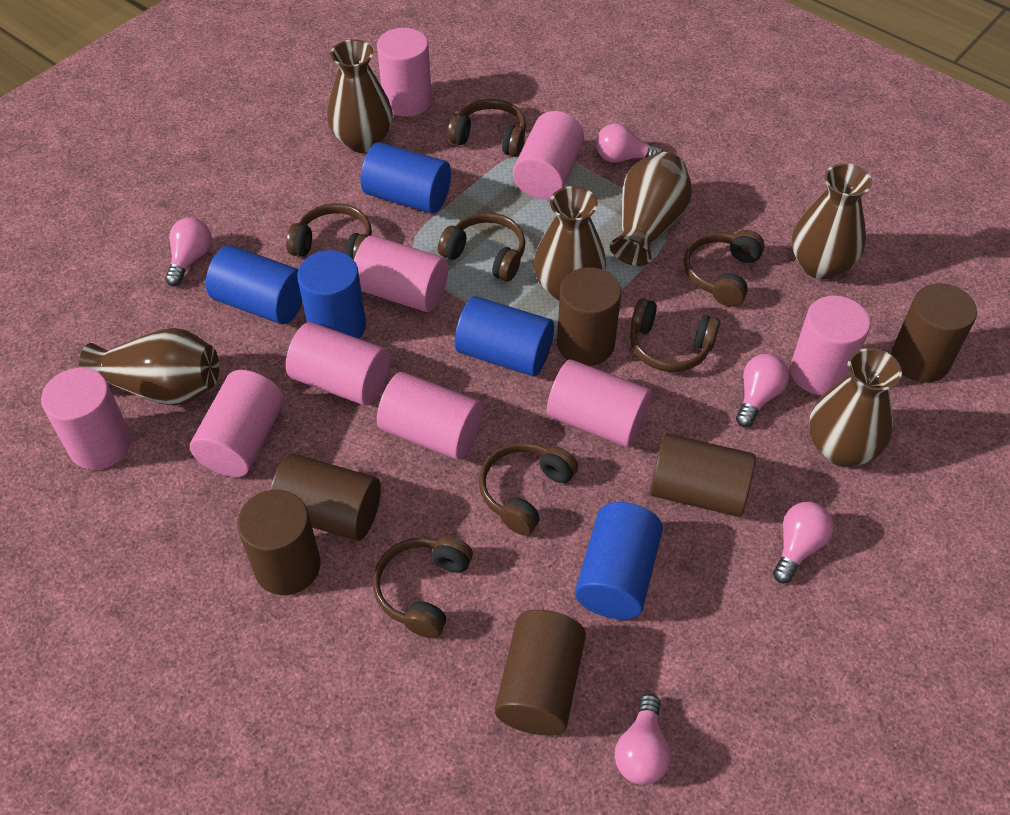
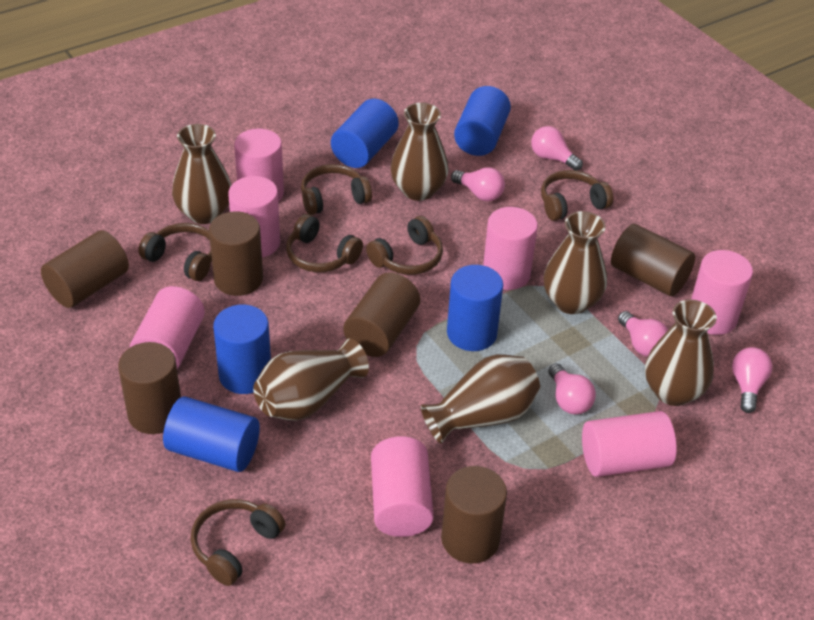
brown headphones: 7 -> 6
pink cylinder: 9 -> 7

